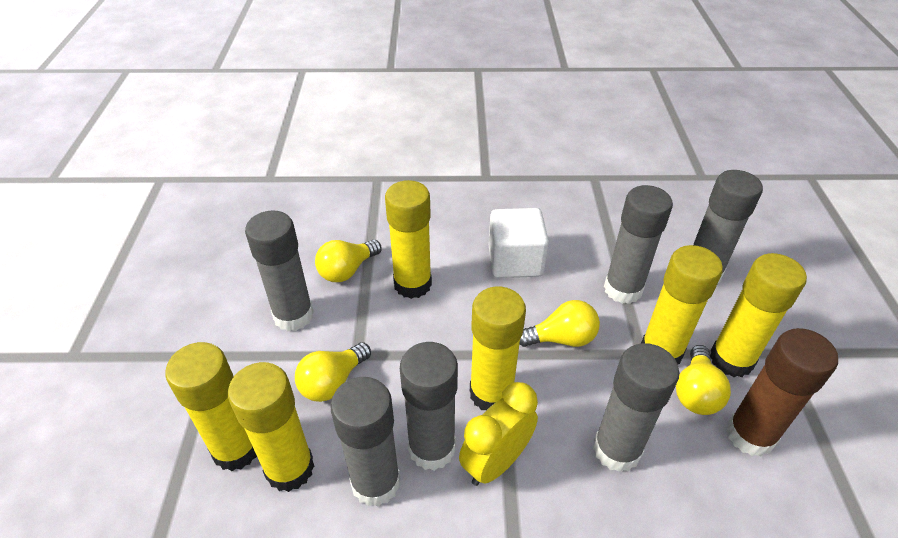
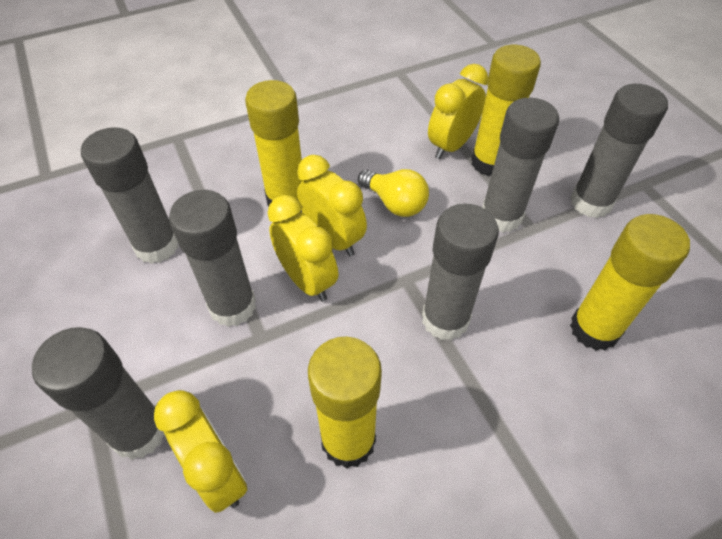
brown glue stick: 1 -> 0
white cube: 1 -> 0
yellow clock: 1 -> 4
yellow glue stick: 6 -> 4
yellow light bulb: 4 -> 1

